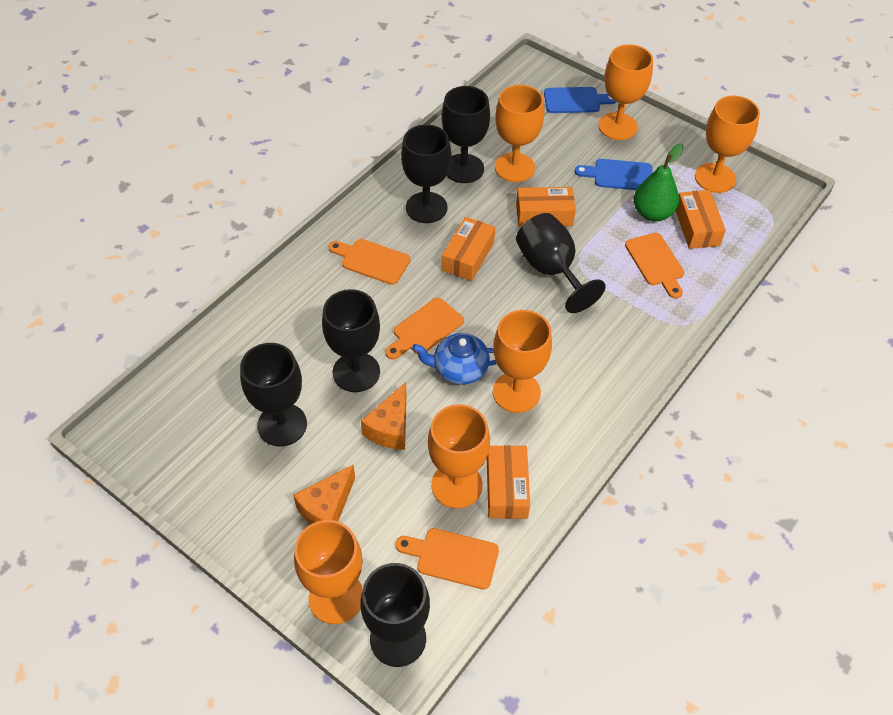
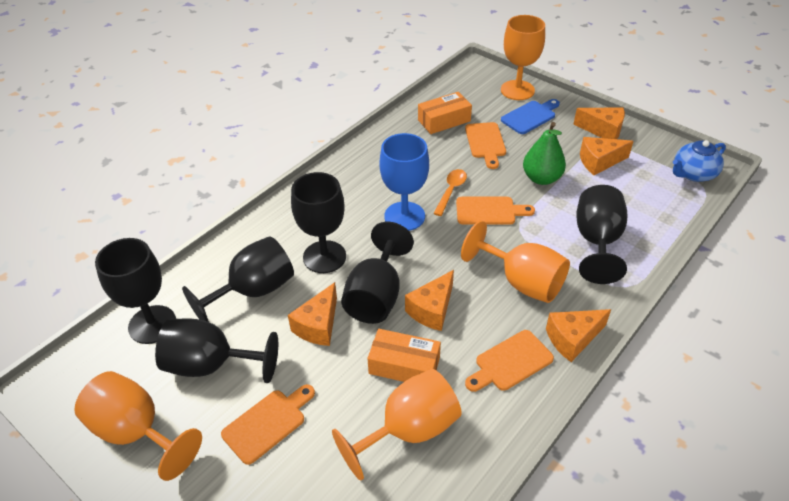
blue cutting board: 2 -> 1
blue goblet: 0 -> 1
orange box: 4 -> 2
orange cheese: 2 -> 5
orange goblet: 6 -> 4
orange spoon: 0 -> 1

